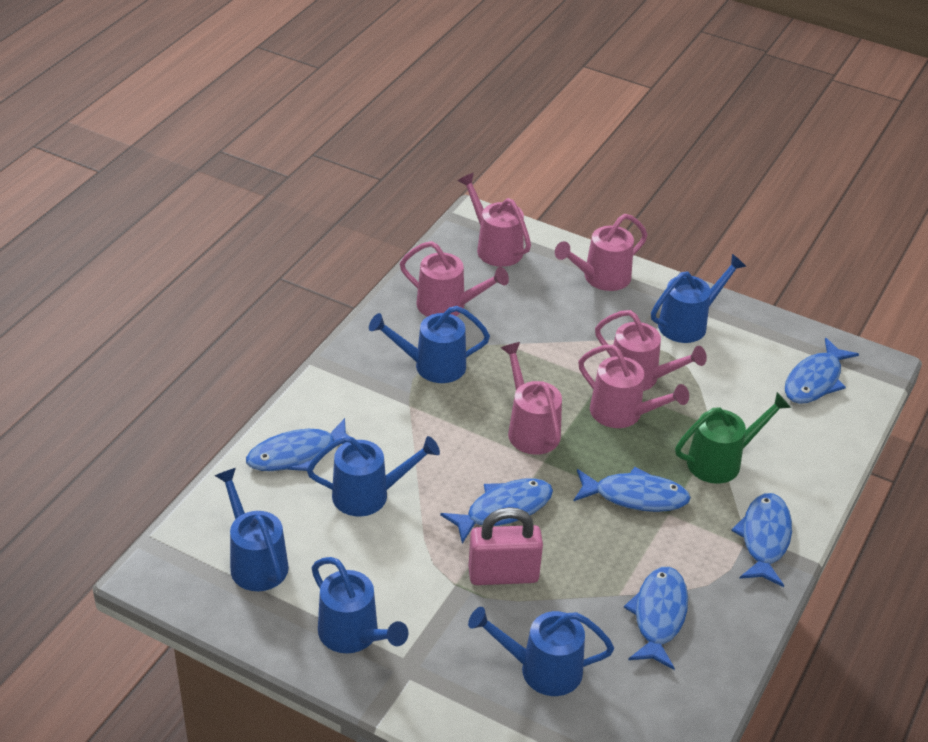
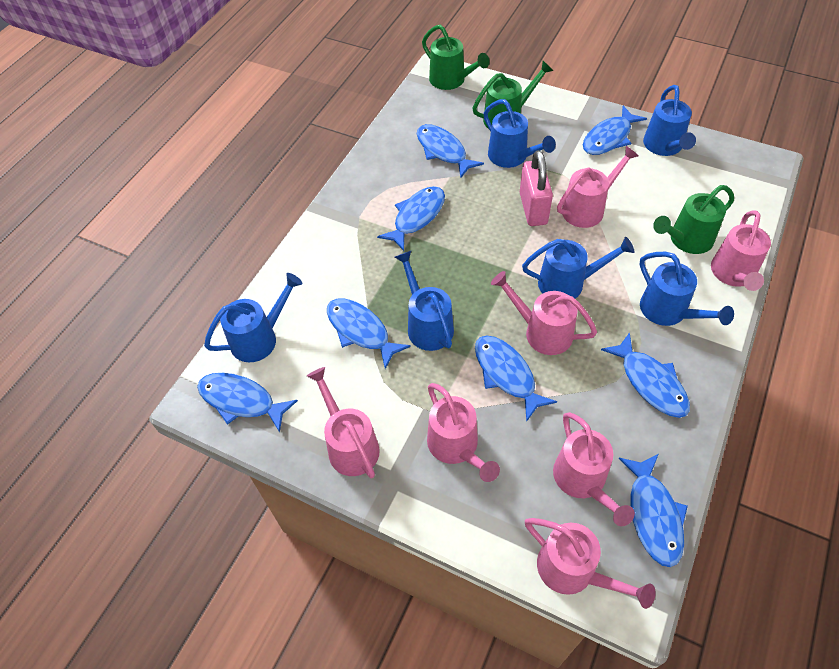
blue fish: 6 -> 8
green watering can: 1 -> 3
pink watering can: 6 -> 7

